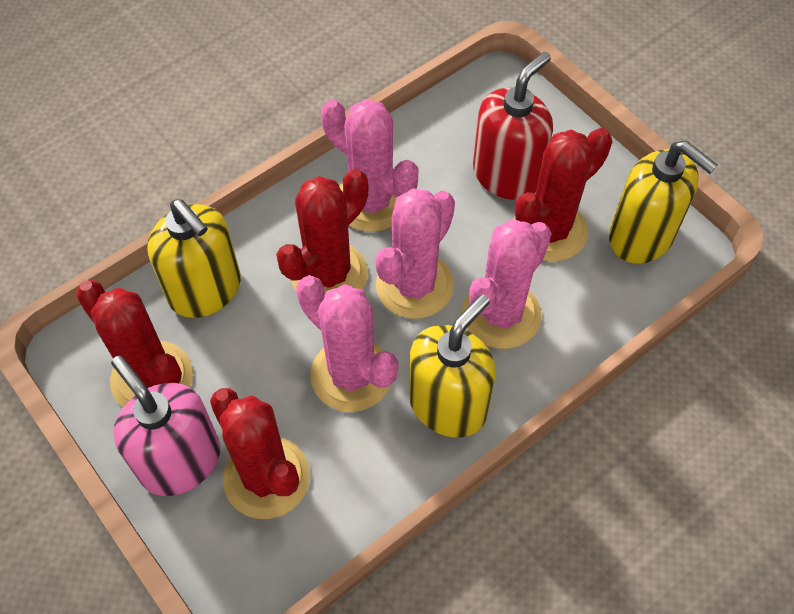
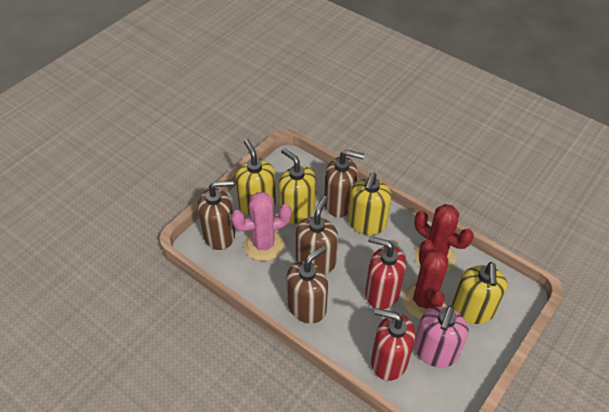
brown soap dispenser: 0 -> 4
pink cactus: 4 -> 1
red cactus: 4 -> 2
red soap dispenser: 1 -> 2
yellow soap dispenser: 3 -> 4

